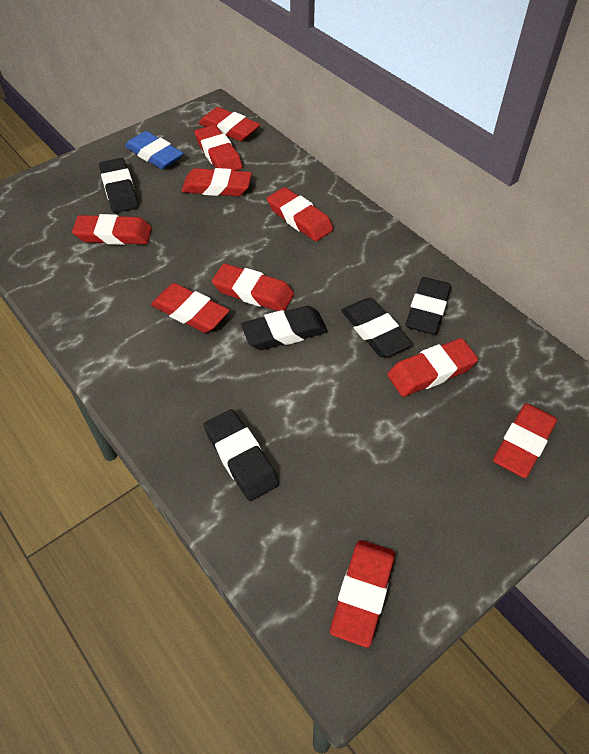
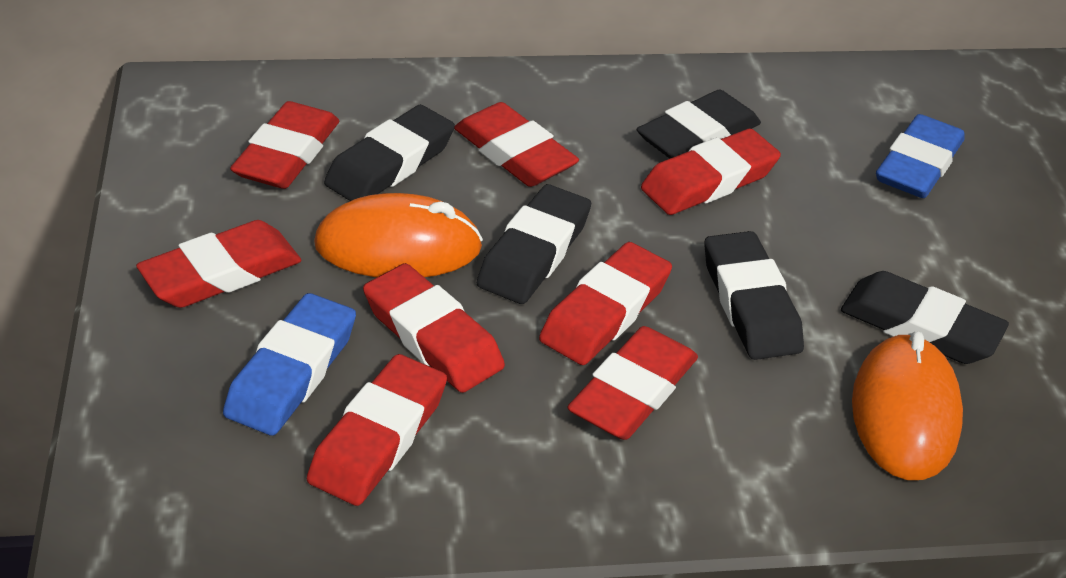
blue eraser: 1 -> 2
orange mouse: 0 -> 2
red eraser: 10 -> 8

